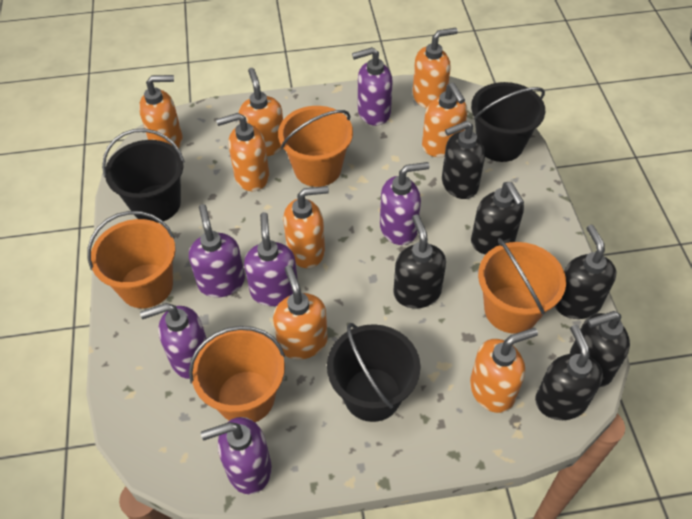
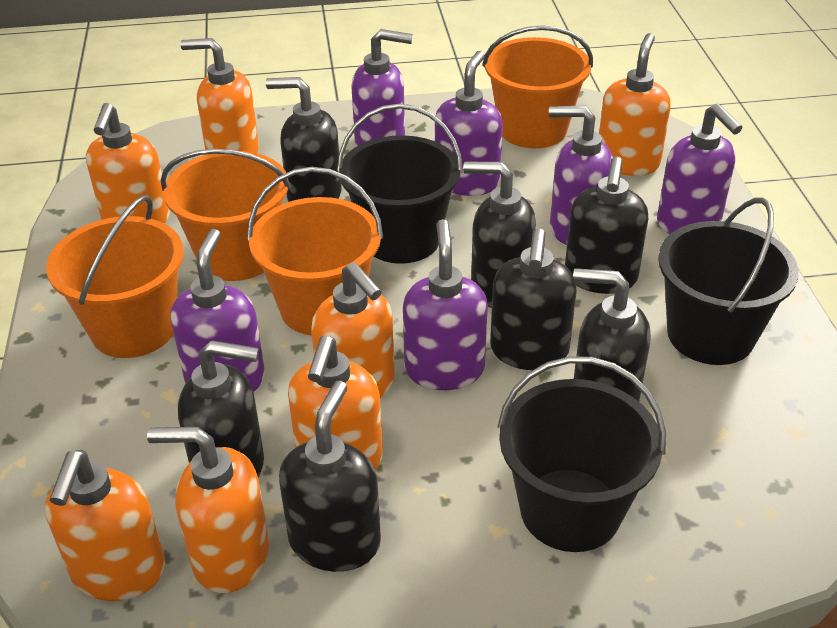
black soap dispenser: 6 -> 7
orange soap dispenser: 8 -> 7

